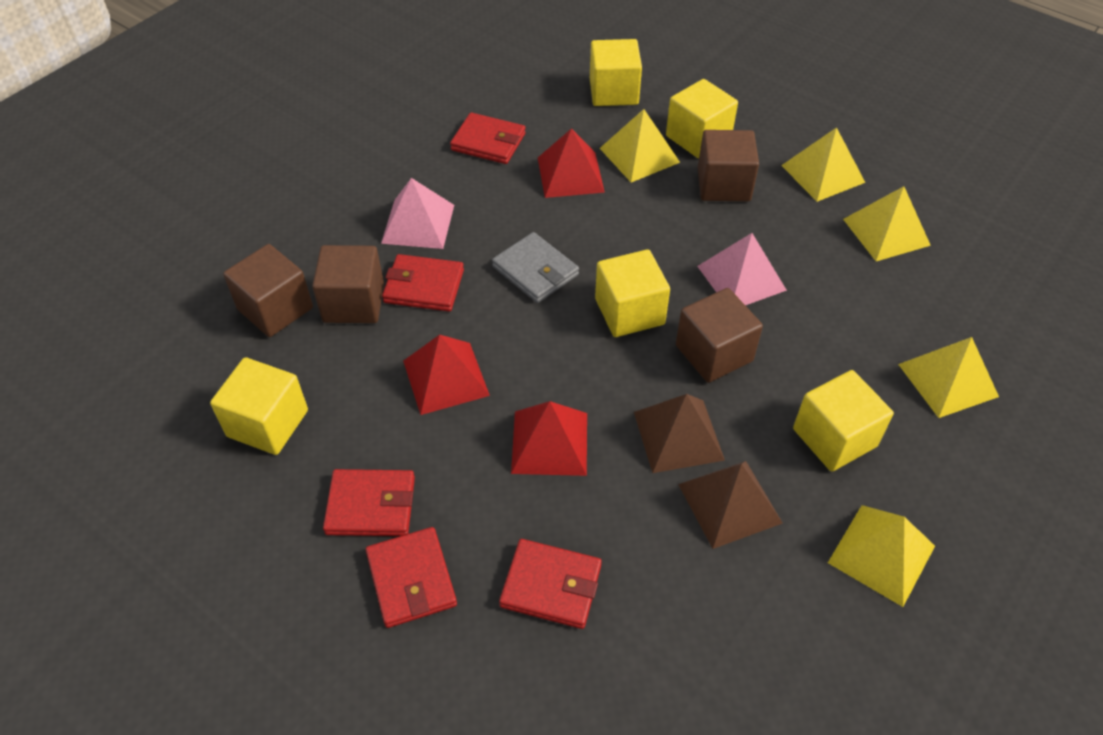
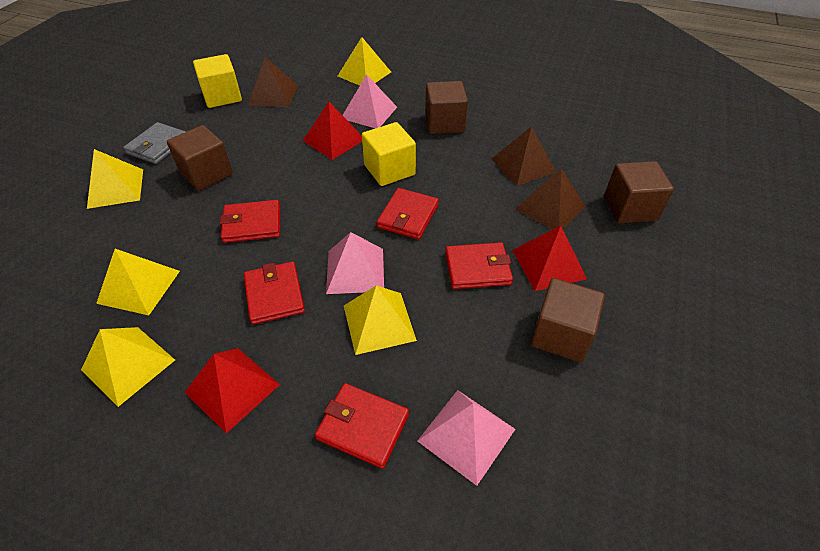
brown pyramid: 2 -> 3
pink pyramid: 2 -> 3
yellow cube: 5 -> 2

